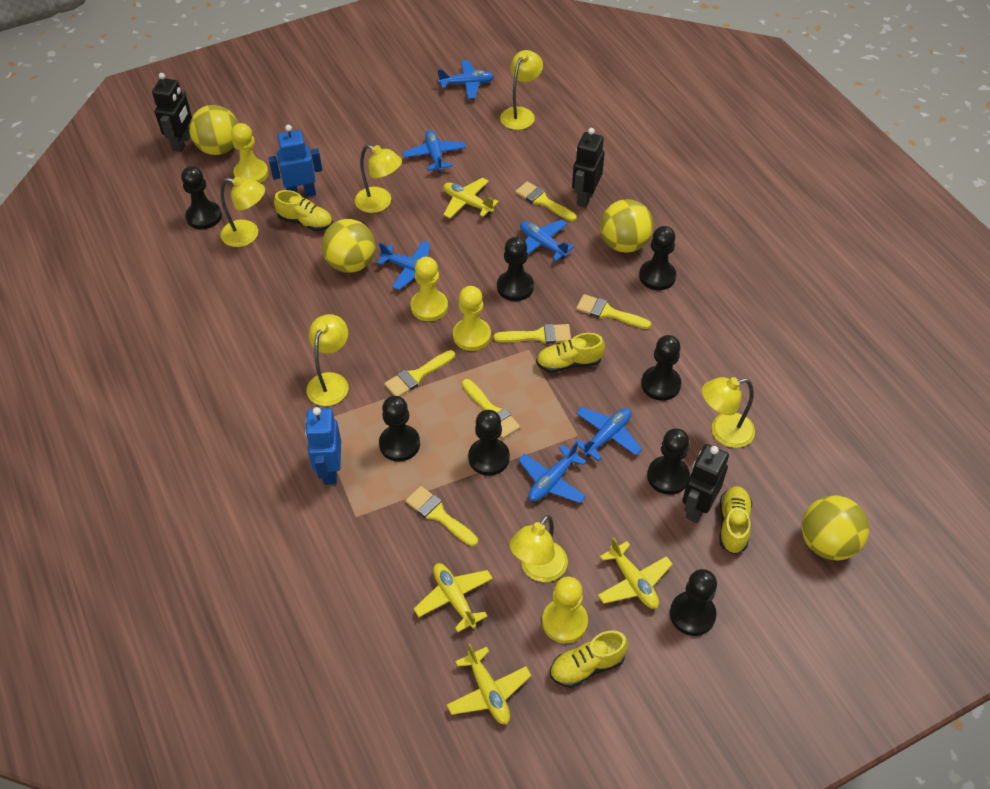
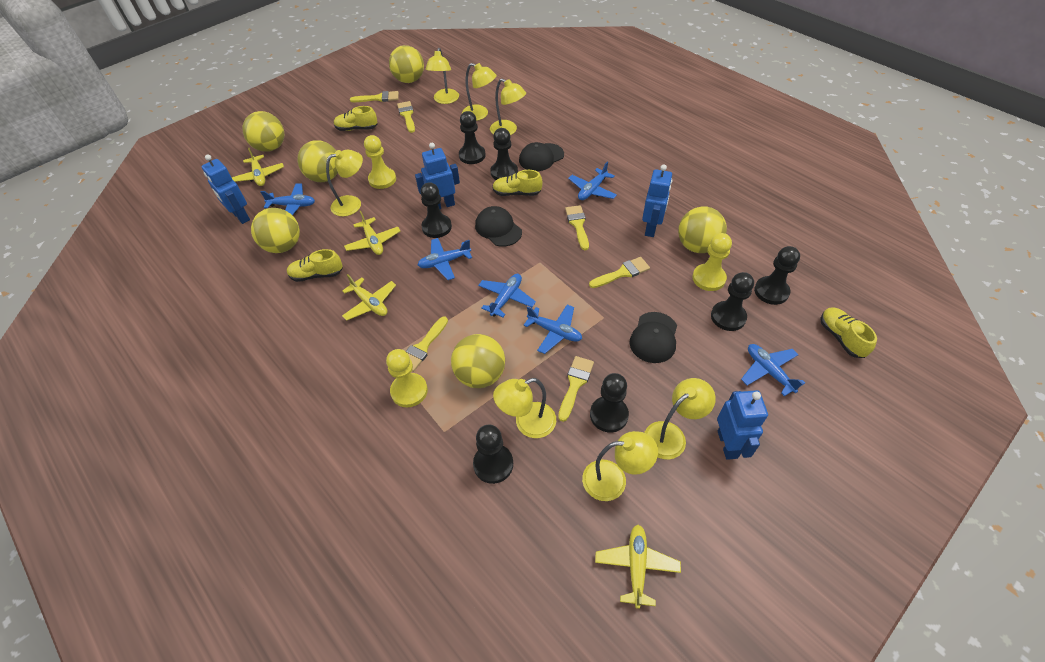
black cap: 0 -> 3
black pawn: 8 -> 7
black robot: 3 -> 0
blue robot: 2 -> 4
yellow ball: 4 -> 6
yellow lamp: 6 -> 7
yellow pawn: 4 -> 3

